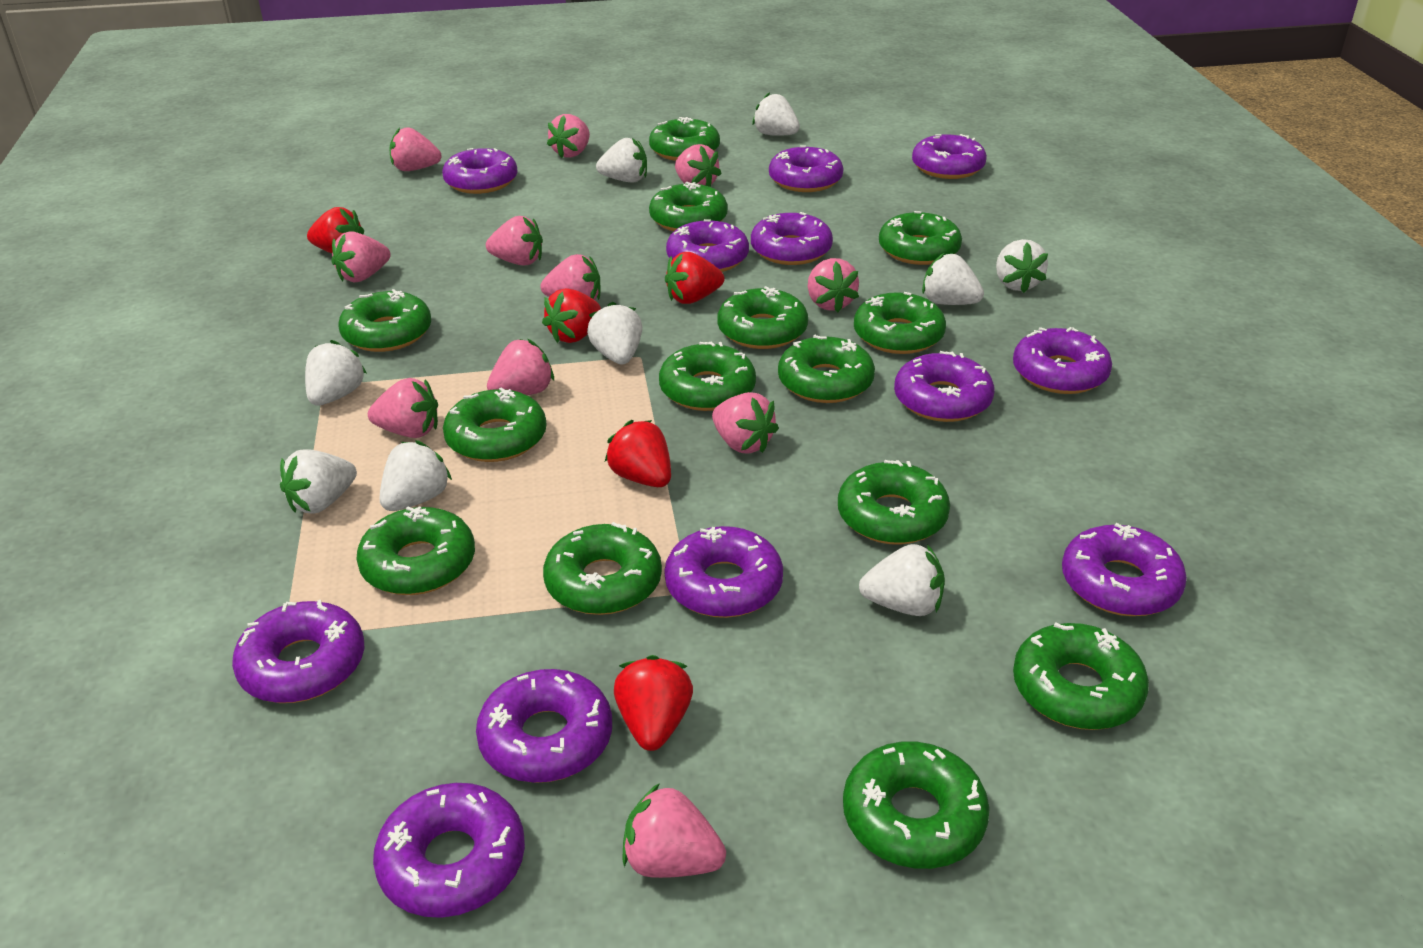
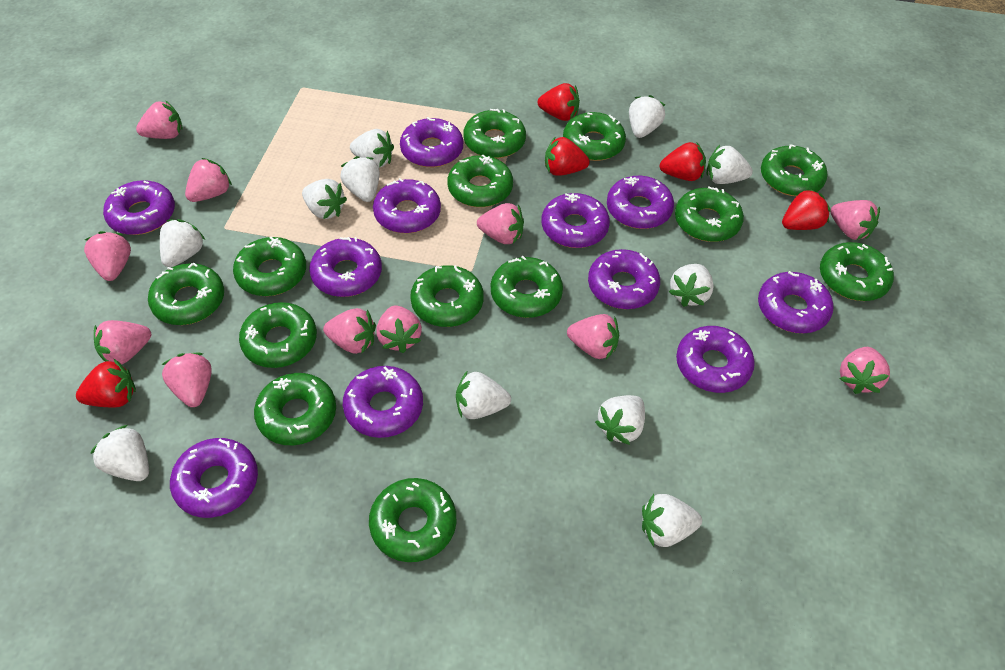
green donut: 14 -> 13
purple donut: 12 -> 11
white strawberry: 9 -> 11

